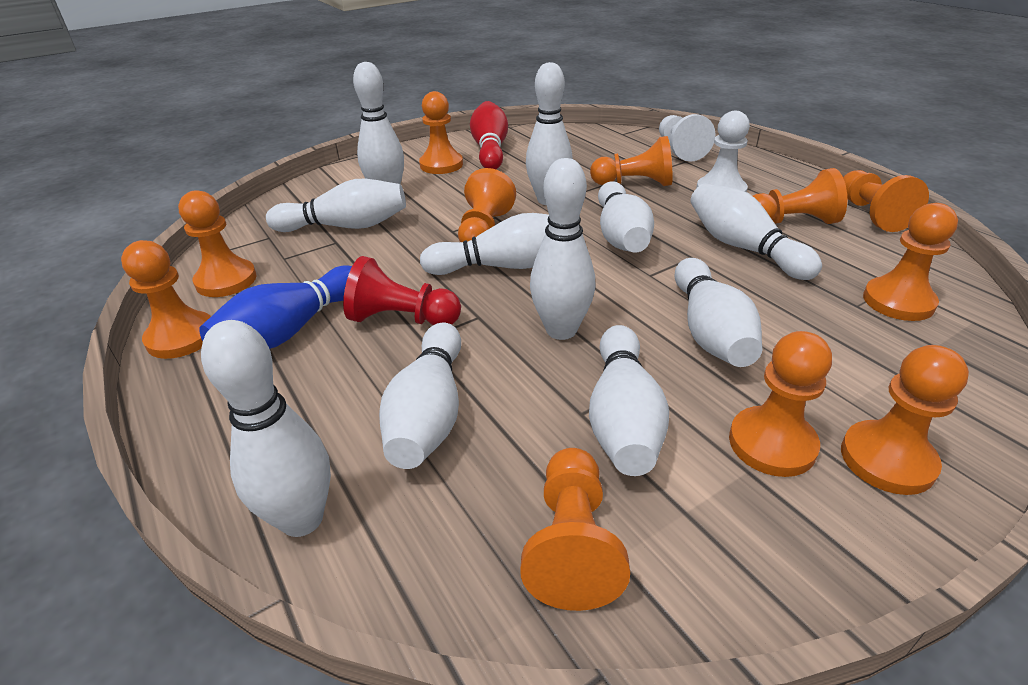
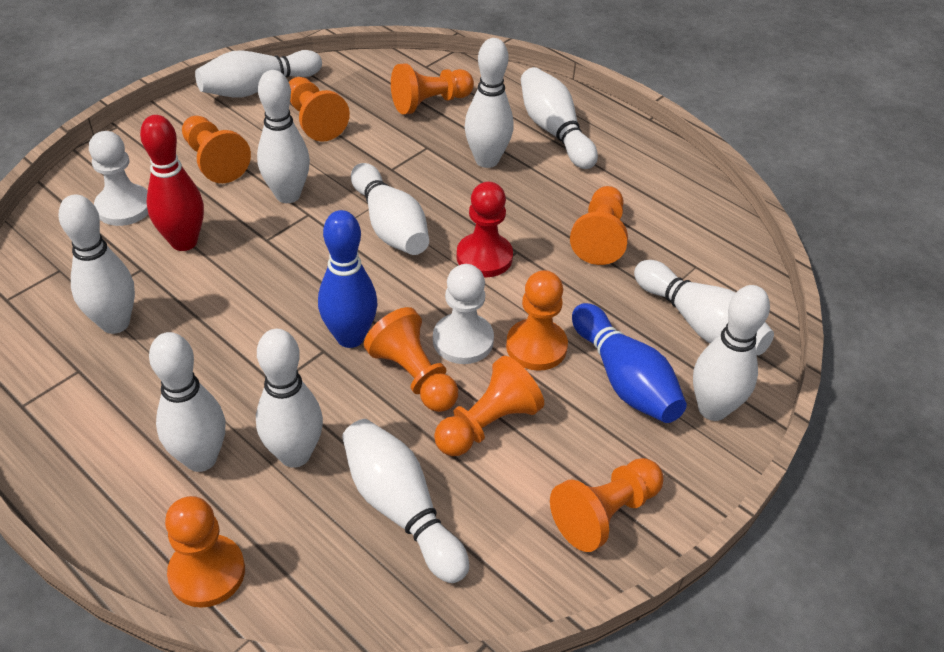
blue bowling pin: 1 -> 2
orange pawn: 11 -> 9

